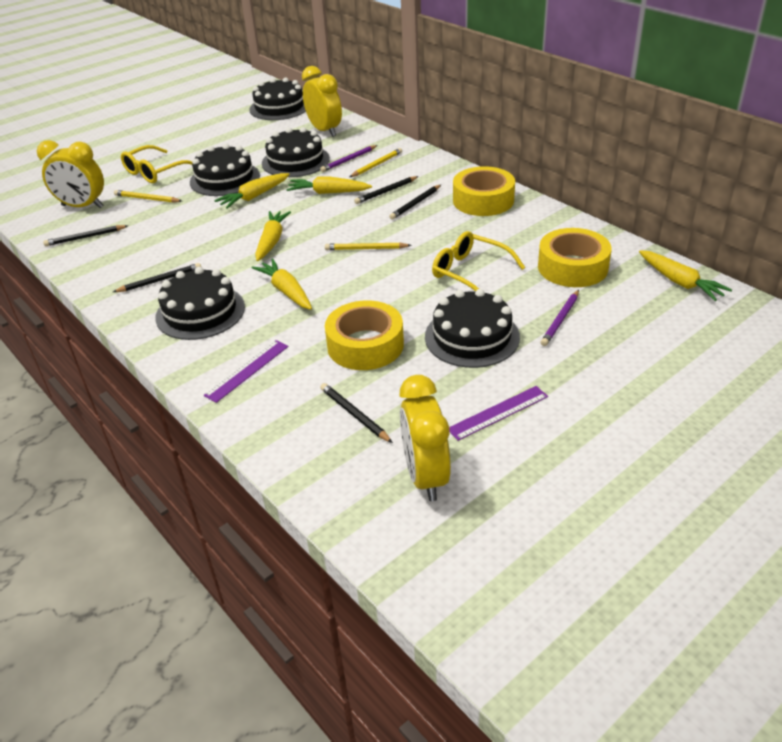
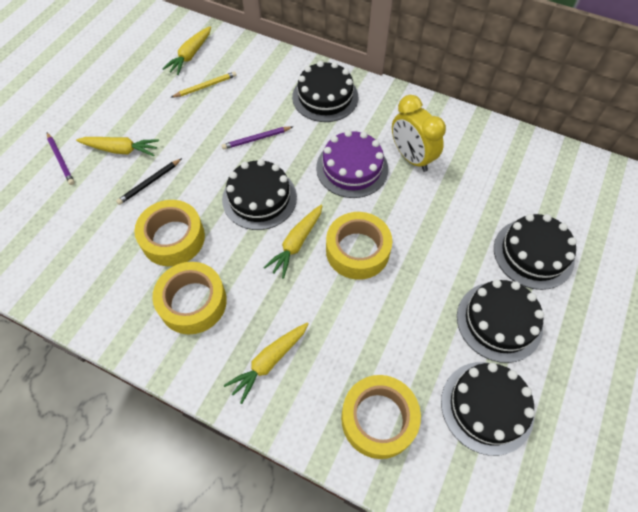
black pencil: 5 -> 1
purple cake: 0 -> 1
purple ruler: 2 -> 0
yellow carrot: 5 -> 4
yellow clock: 3 -> 1
yellow glasses: 2 -> 0
yellow pencil: 3 -> 1
yellow tape: 3 -> 4

